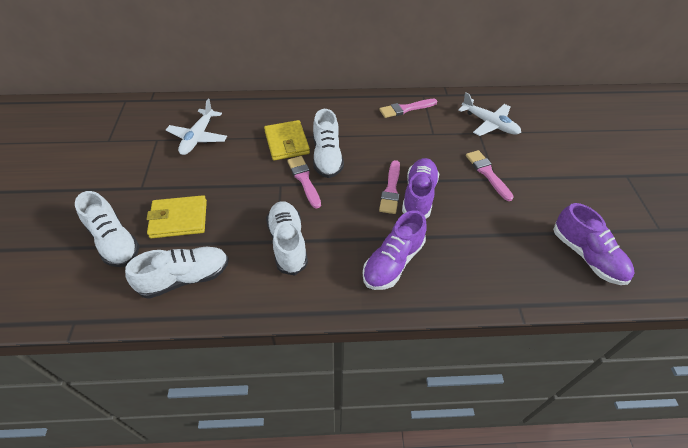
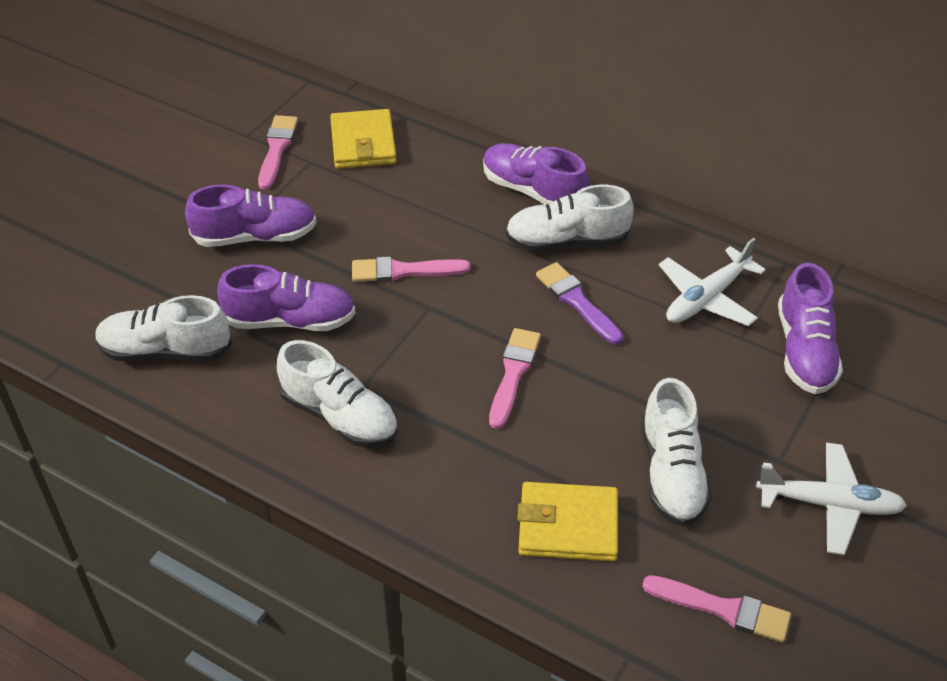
purple brush: 0 -> 1
purple shoe: 3 -> 4

